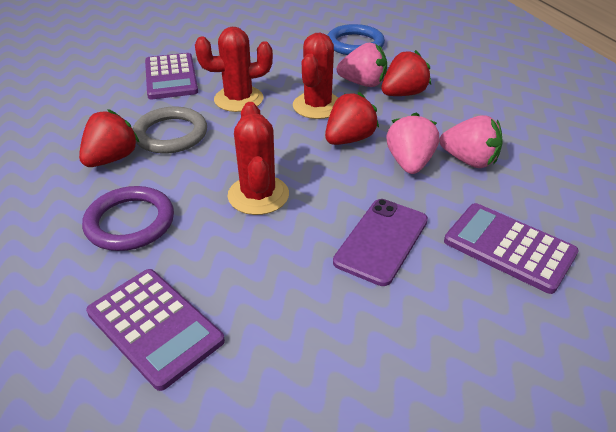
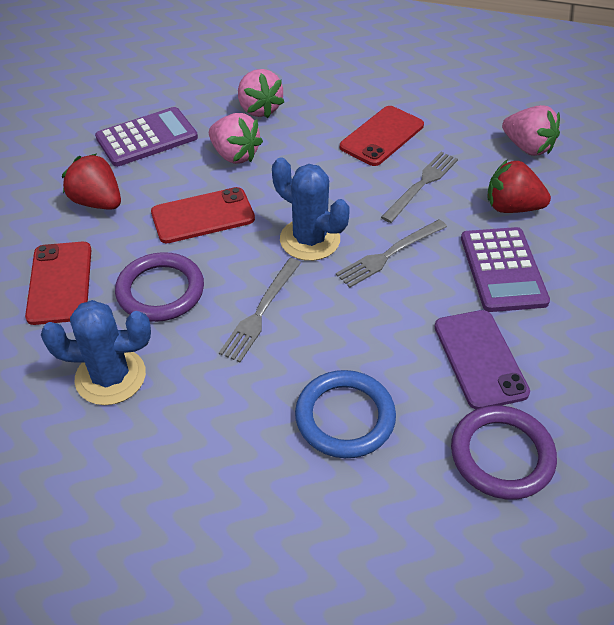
blue cactus: 0 -> 2
grey fork: 0 -> 3
grey ring: 1 -> 0
purple calculator: 3 -> 2
purple ring: 1 -> 2
red cactus: 3 -> 0
red phone: 0 -> 3
red strawberry: 3 -> 2

